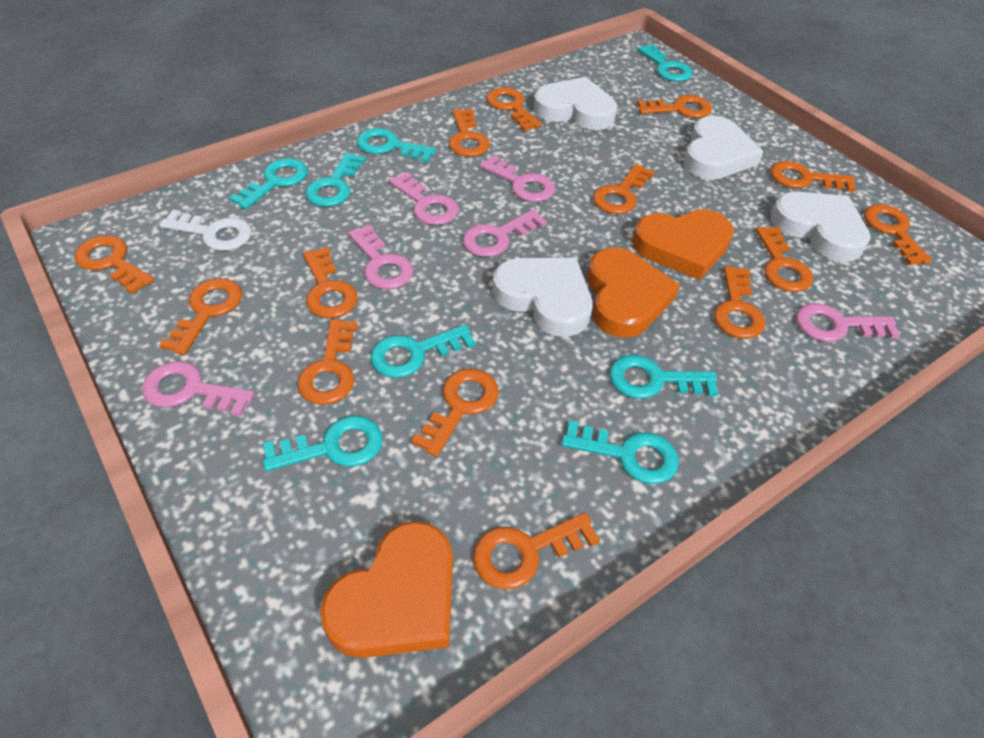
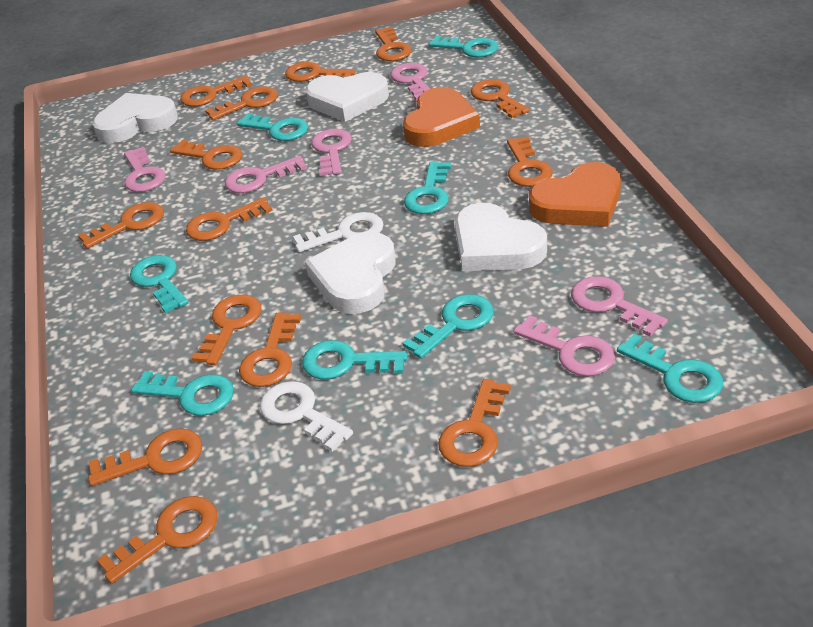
orange heart: 3 -> 2
white key: 1 -> 2

